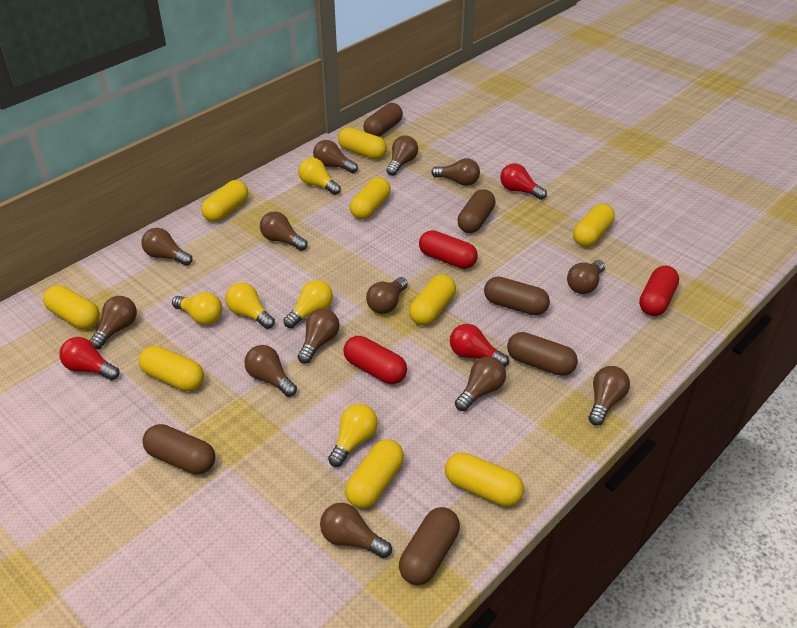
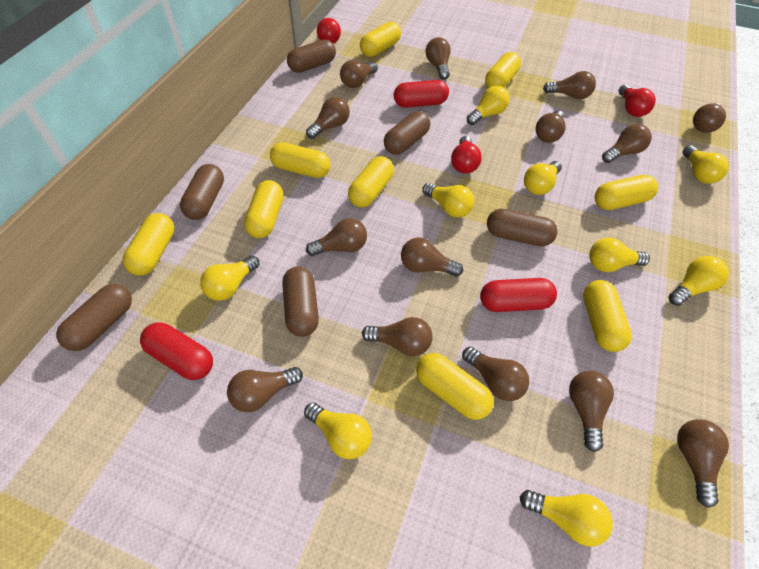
brown light bulb: 13 -> 14
yellow light bulb: 5 -> 9

